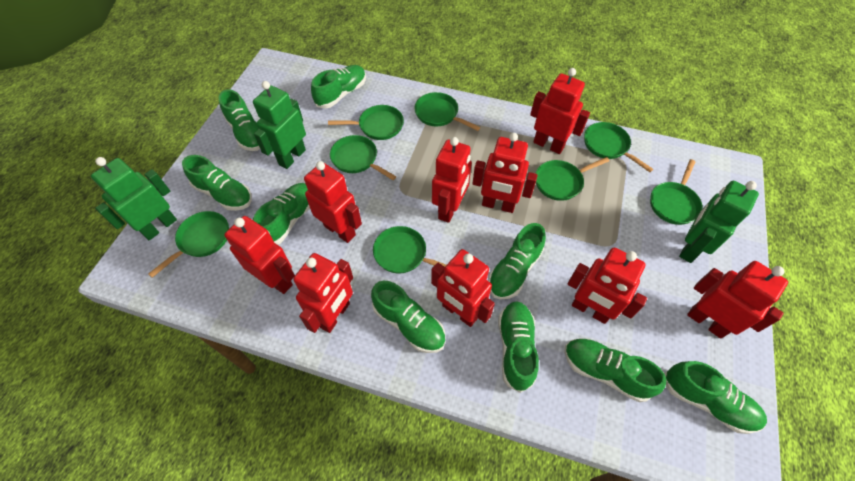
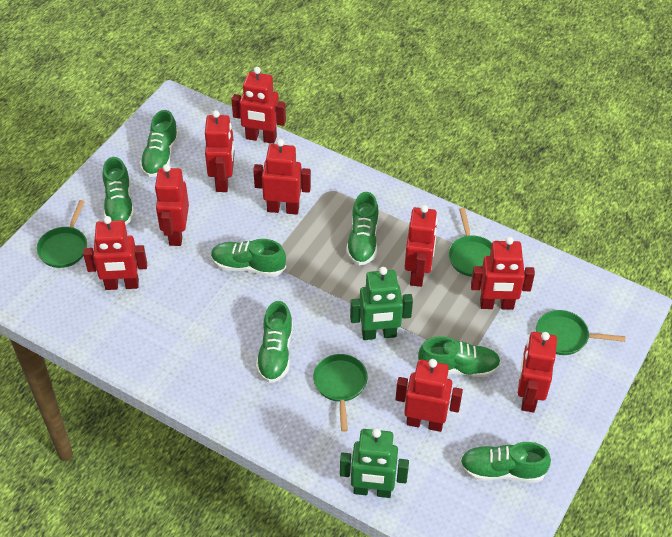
green pan: 8 -> 4
green robot: 3 -> 2
green shoe: 9 -> 7

